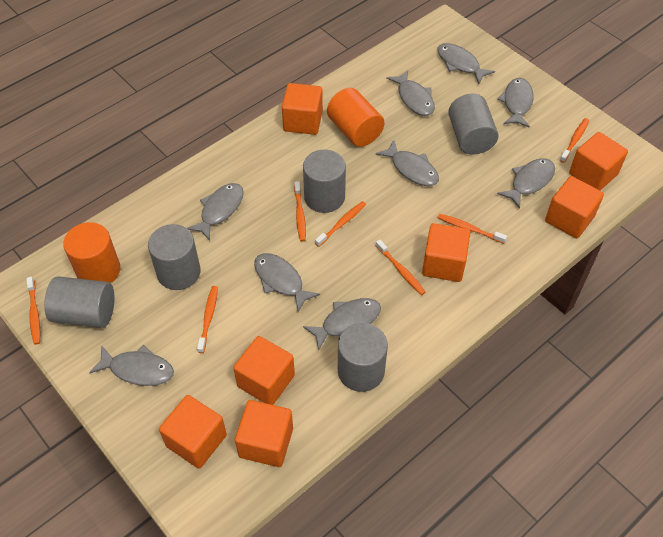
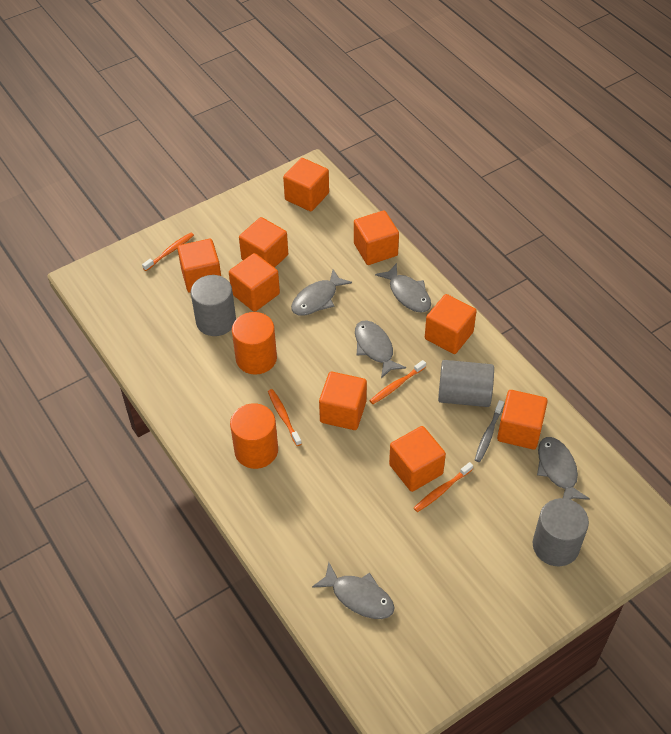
grey cylinder: 5 -> 3
grey fish: 9 -> 5
grey toothbrush: 0 -> 1
orange cube: 7 -> 9
orange toothbrush: 7 -> 4

